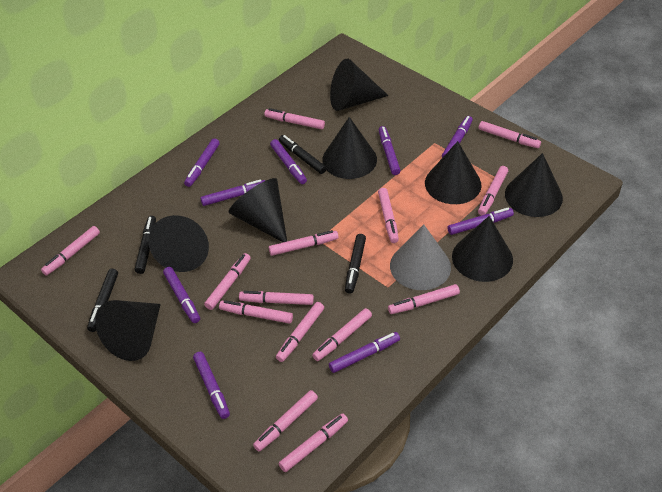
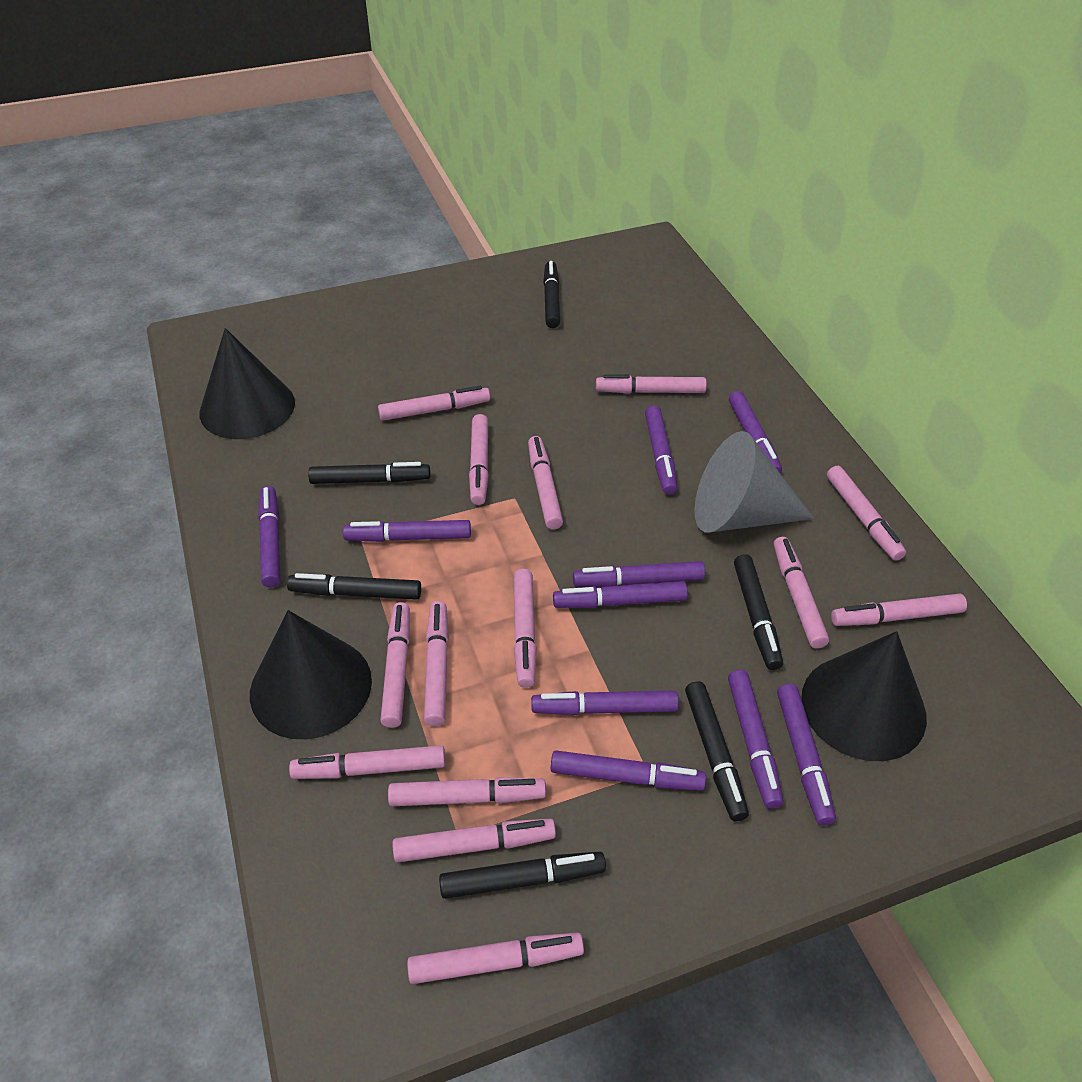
black cone: 8 -> 3
black marker: 4 -> 6
purple marker: 9 -> 10

